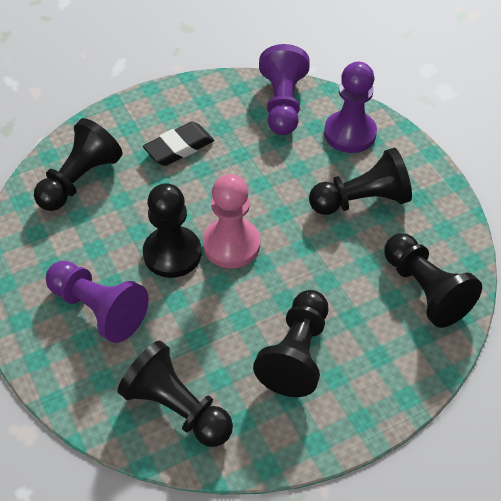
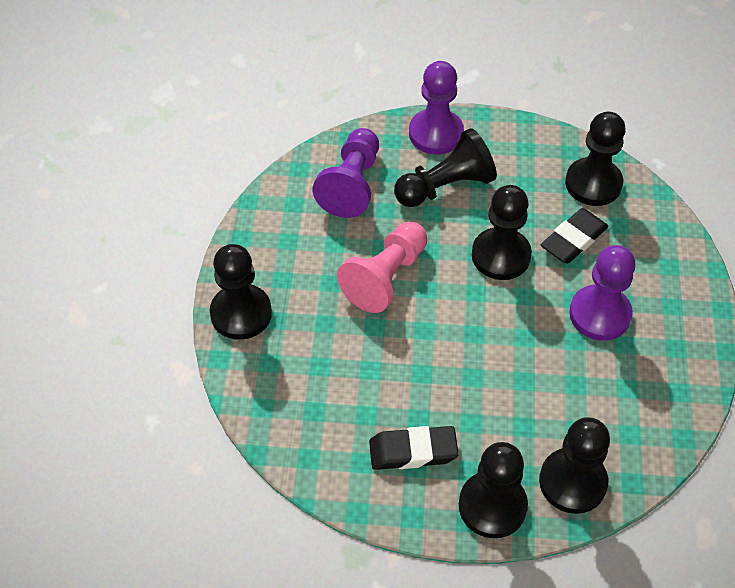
black eraser: 1 -> 2

